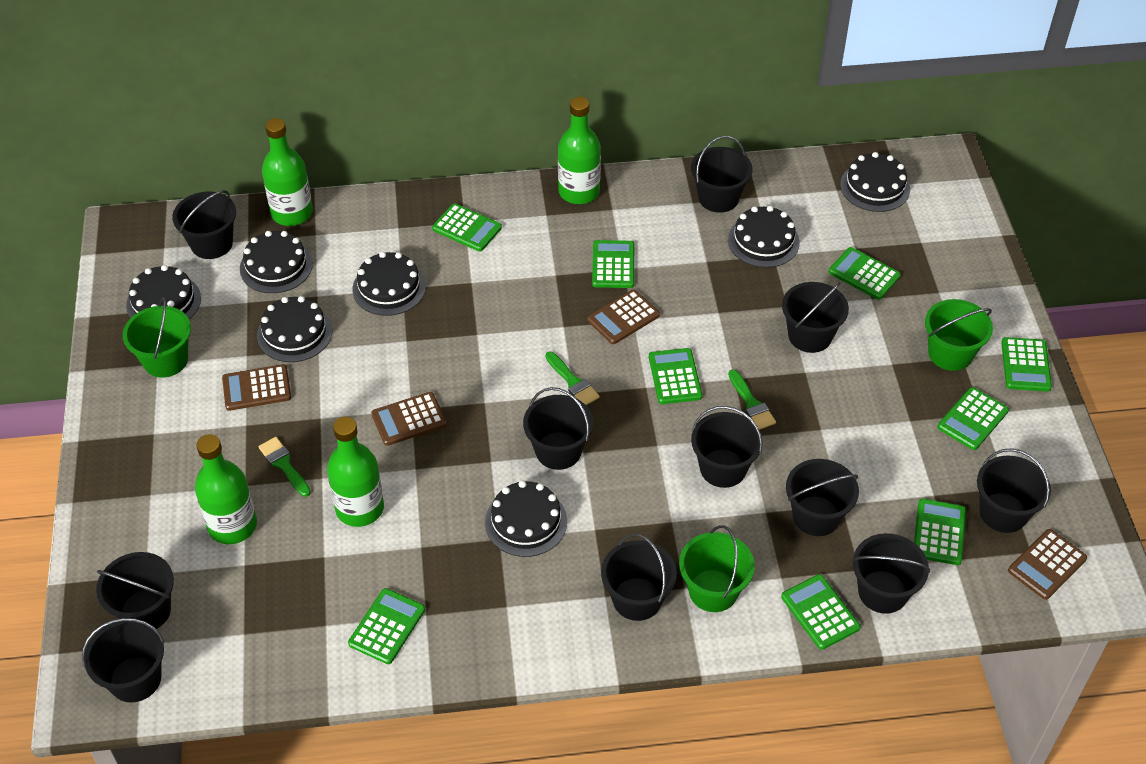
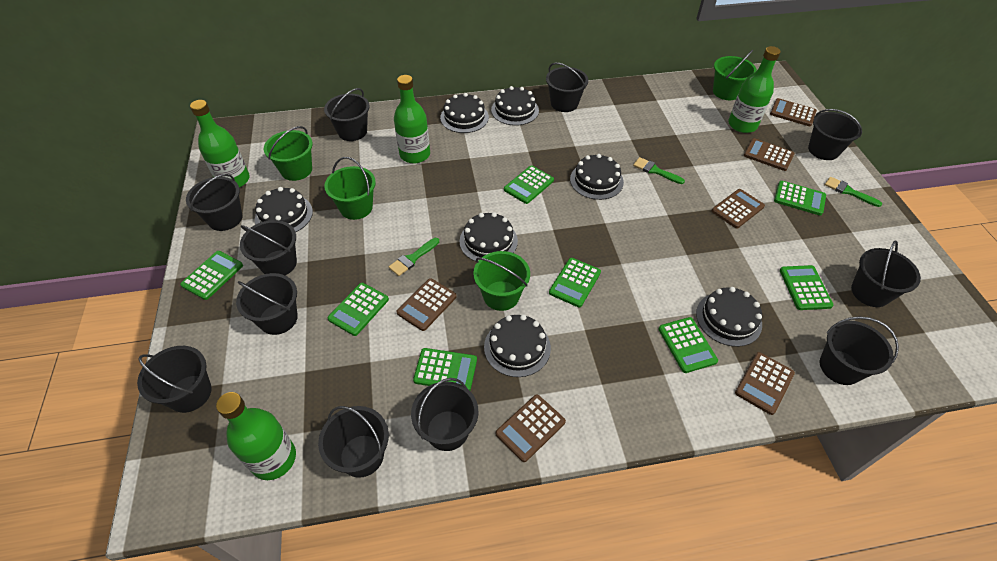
brown calculator: 4 -> 6
green bucket: 3 -> 4
green calculator: 9 -> 8

